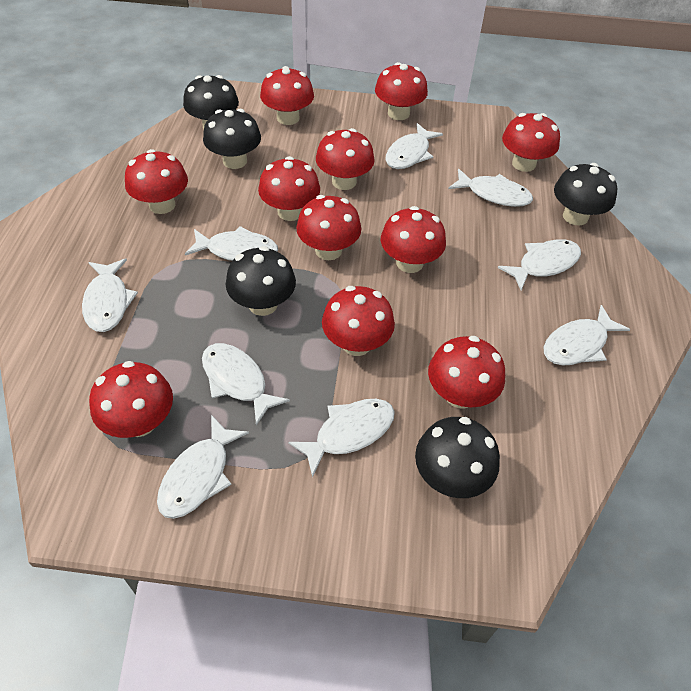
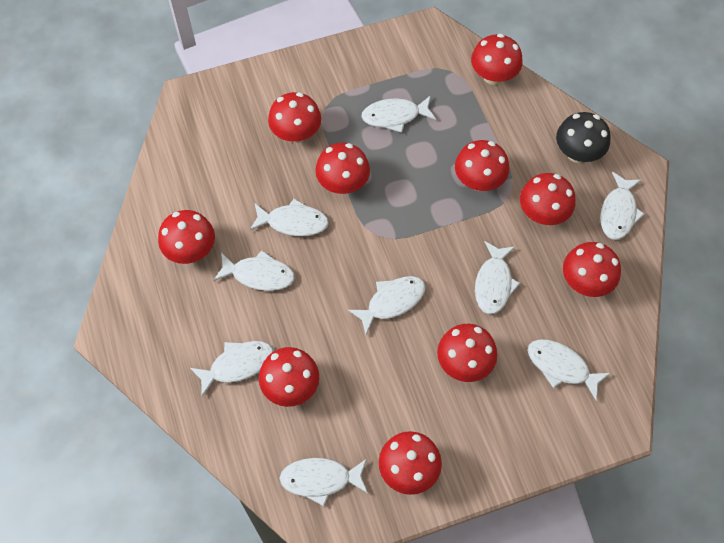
black mushroom: 5 -> 1
red mushroom: 11 -> 10

